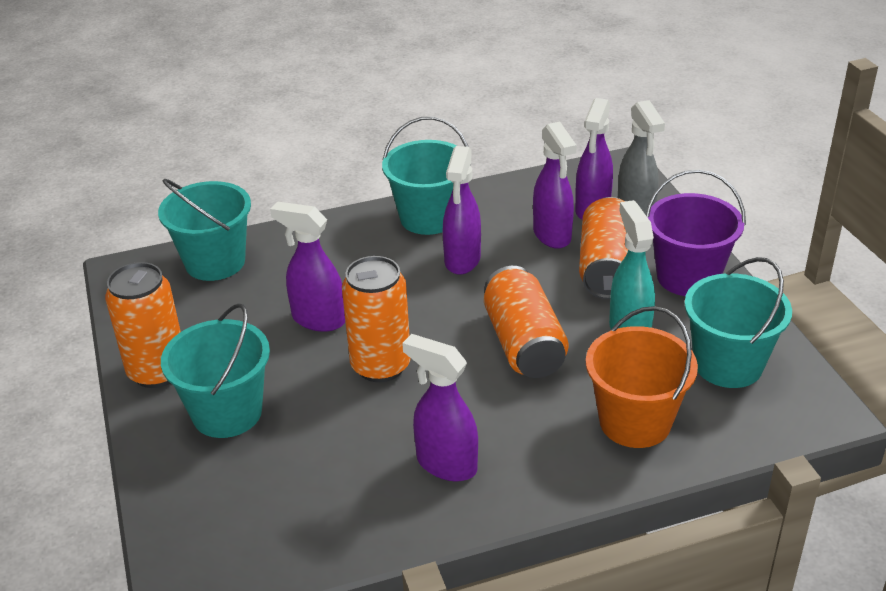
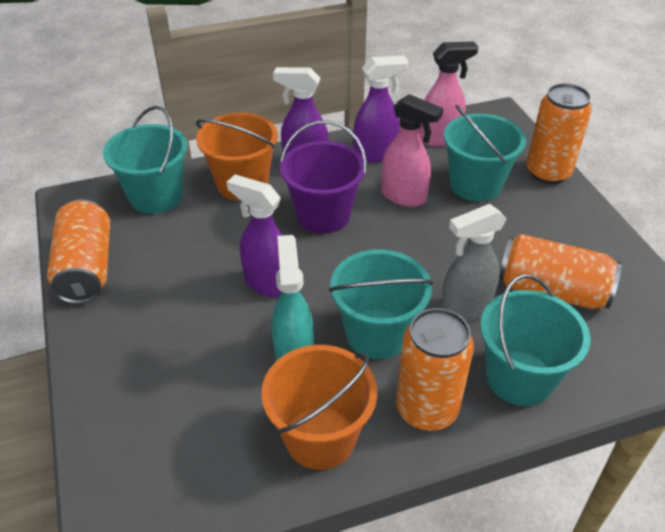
orange bucket: 1 -> 2
pink spray bottle: 0 -> 2
purple spray bottle: 5 -> 3

